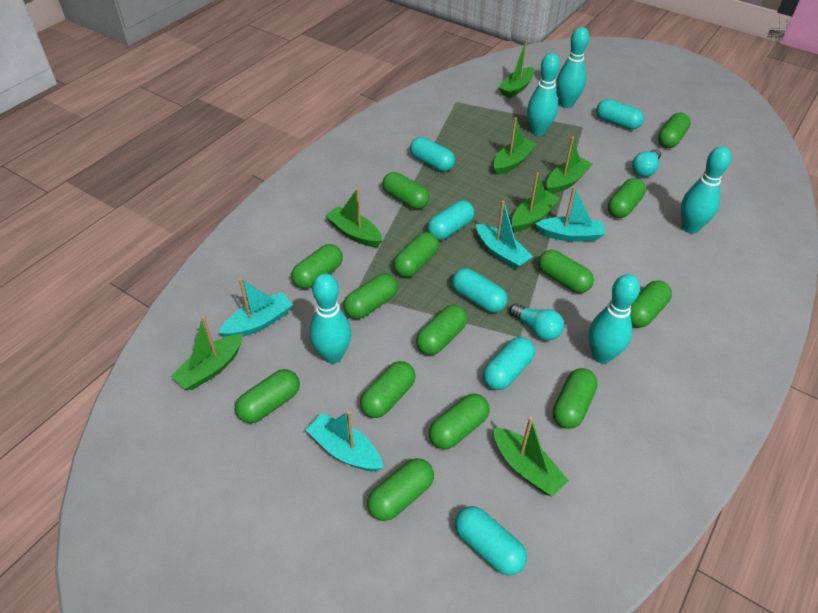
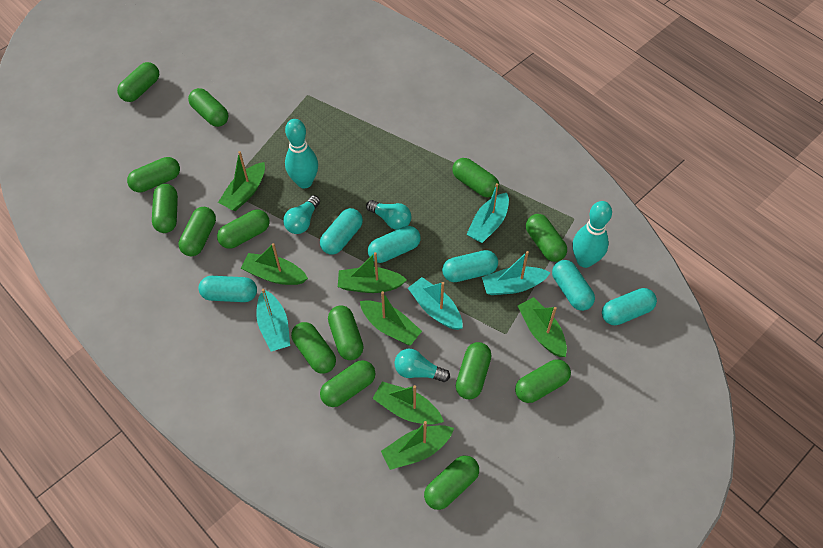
turquoise bowling pin: 5 -> 2
turquoise light bulb: 2 -> 3

